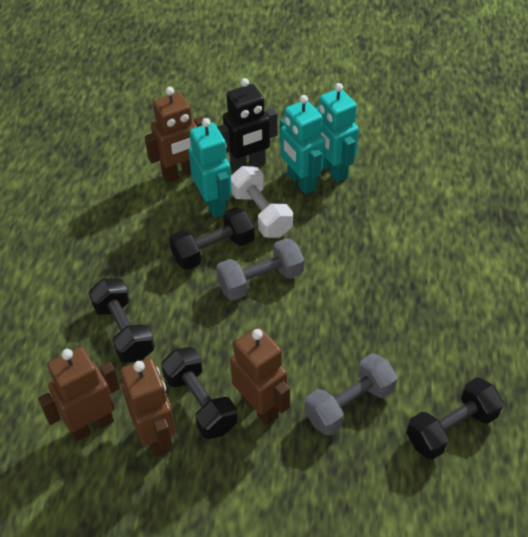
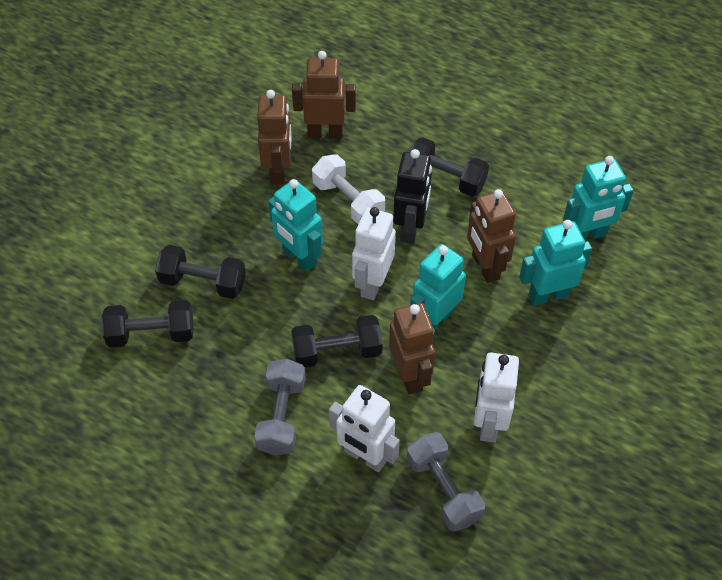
turquoise robot: 3 -> 4
white robot: 0 -> 3

